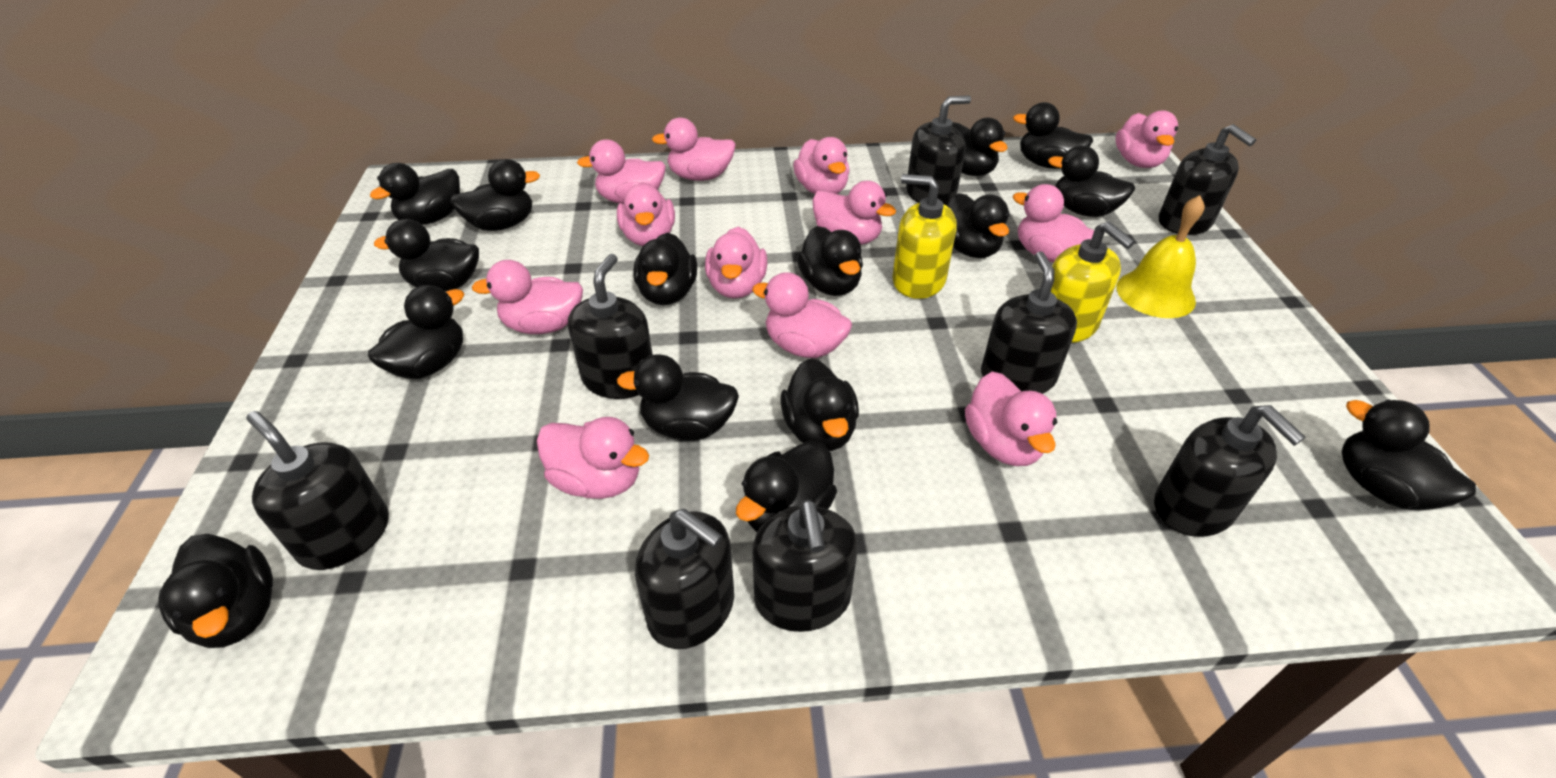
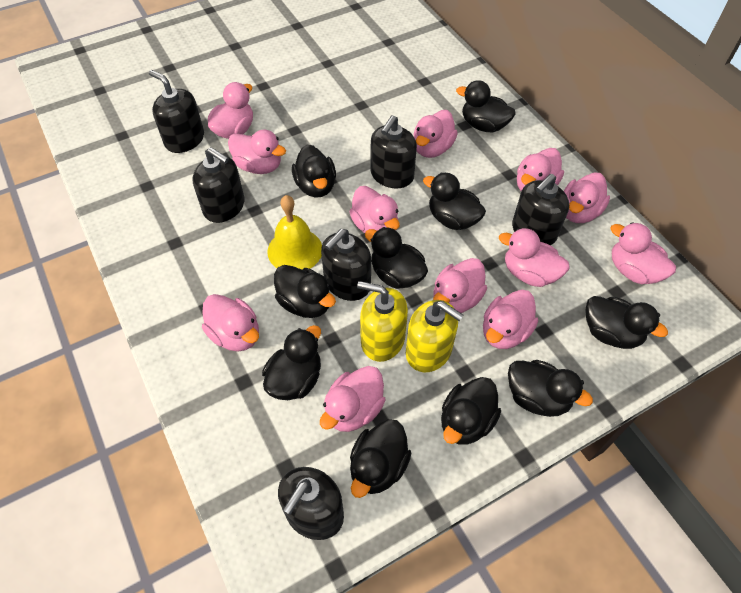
black duck: 15 -> 10
black soap dispenser: 8 -> 6

